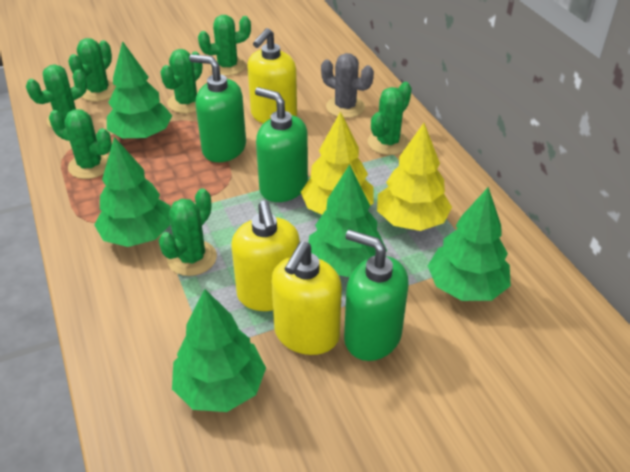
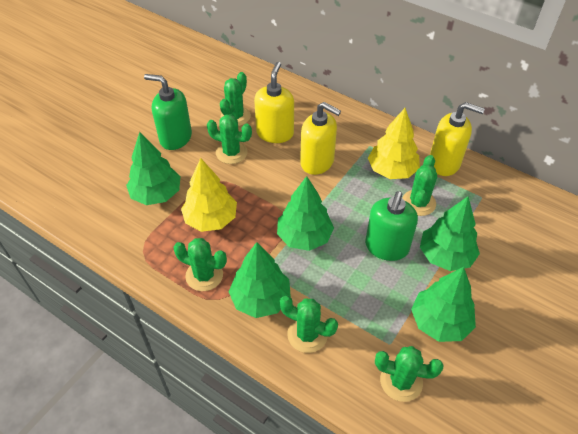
green cactus: 7 -> 6
green soap dispenser: 3 -> 2
grey cactus: 1 -> 0

